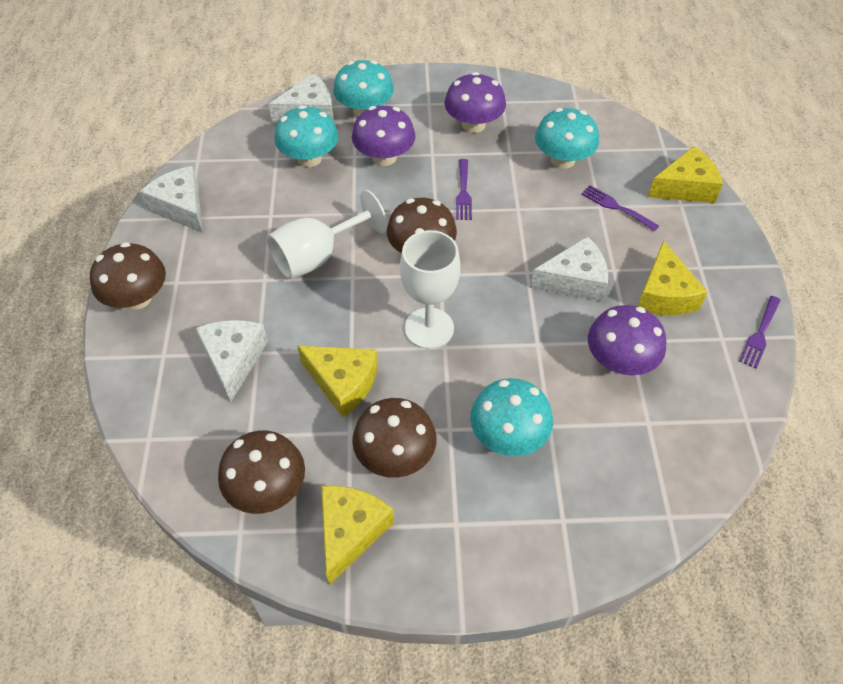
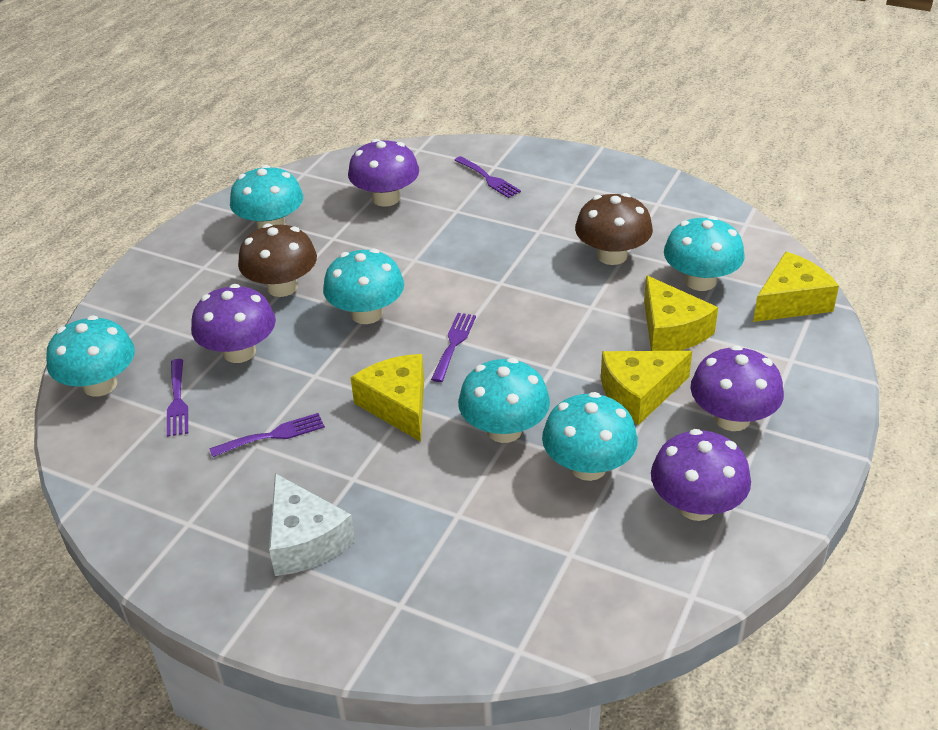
brown mushroom: 4 -> 2
purple fork: 3 -> 4
purple mushroom: 3 -> 4
turquoise mushroom: 4 -> 6
white cheese: 4 -> 1
white goblet: 2 -> 0

